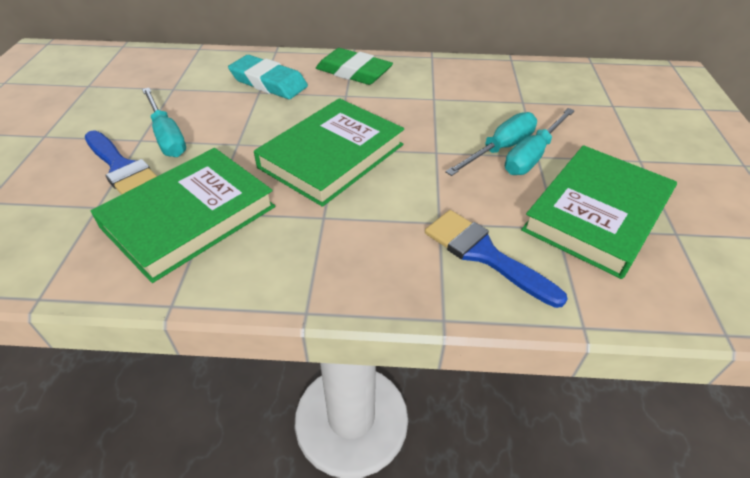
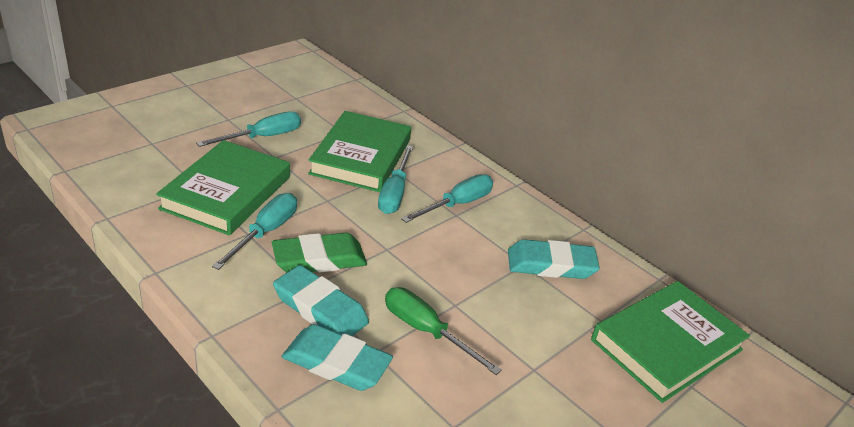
blue brush: 2 -> 0
green screwdriver: 0 -> 1
turquoise eraser: 1 -> 3
turquoise screwdriver: 3 -> 4

